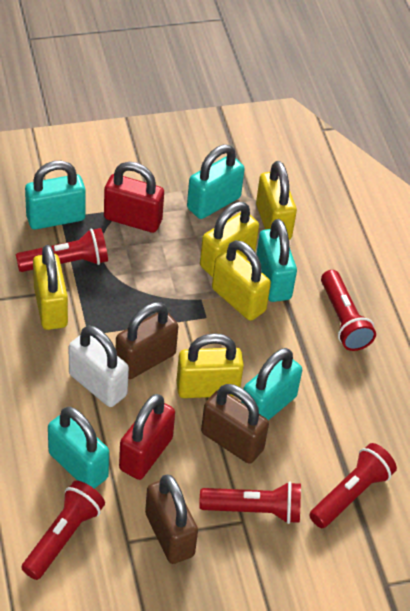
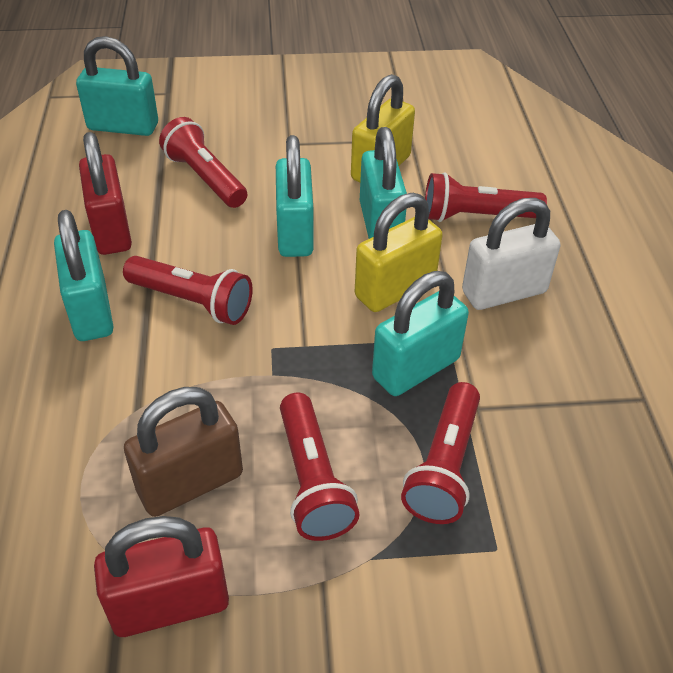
brown padlock: 3 -> 1
yellow padlock: 5 -> 2

